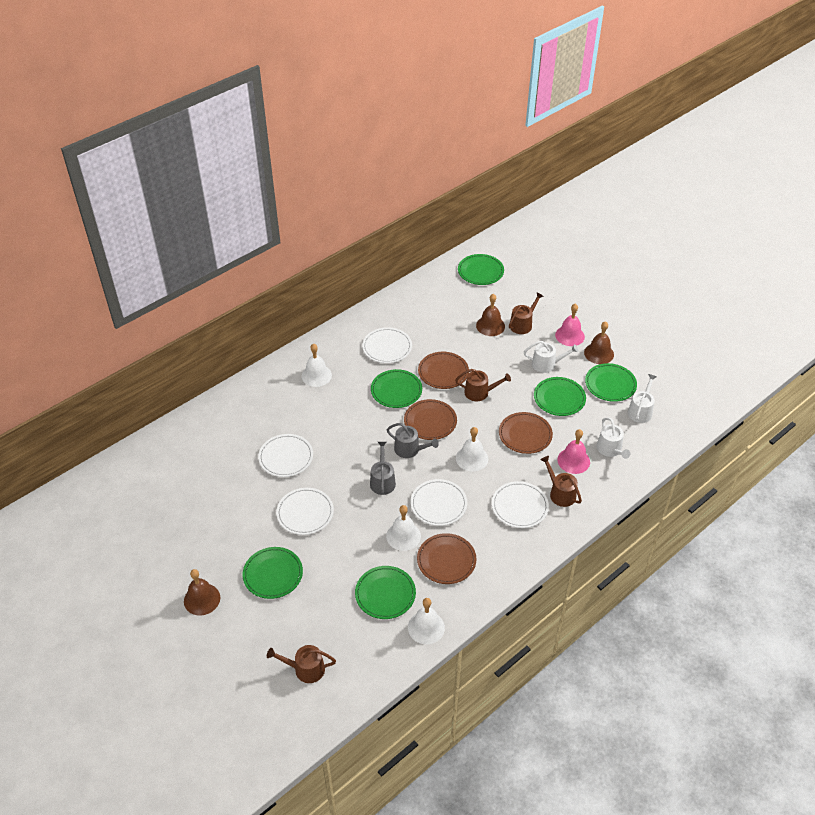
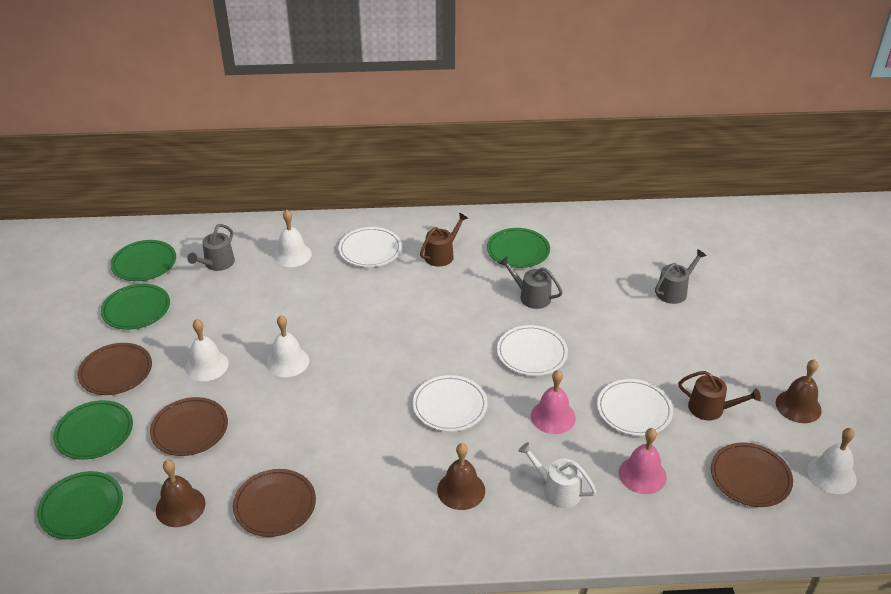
brown watering can: 4 -> 2
green plate: 6 -> 5
grey watering can: 2 -> 3
white plate: 5 -> 4
white watering can: 3 -> 1

